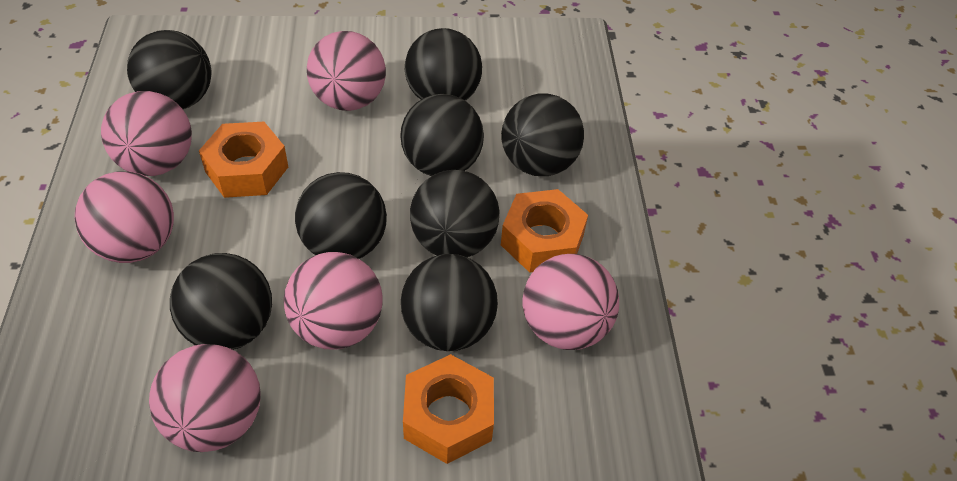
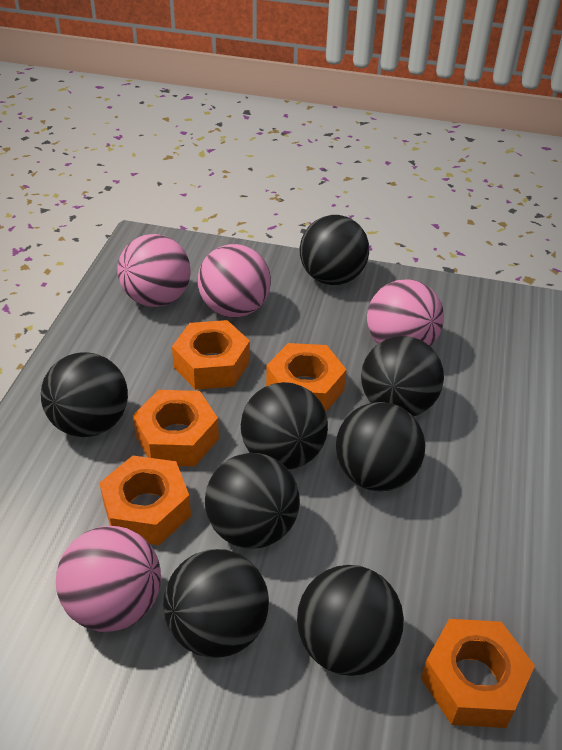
orange nut: 3 -> 5
pink ball: 6 -> 4

